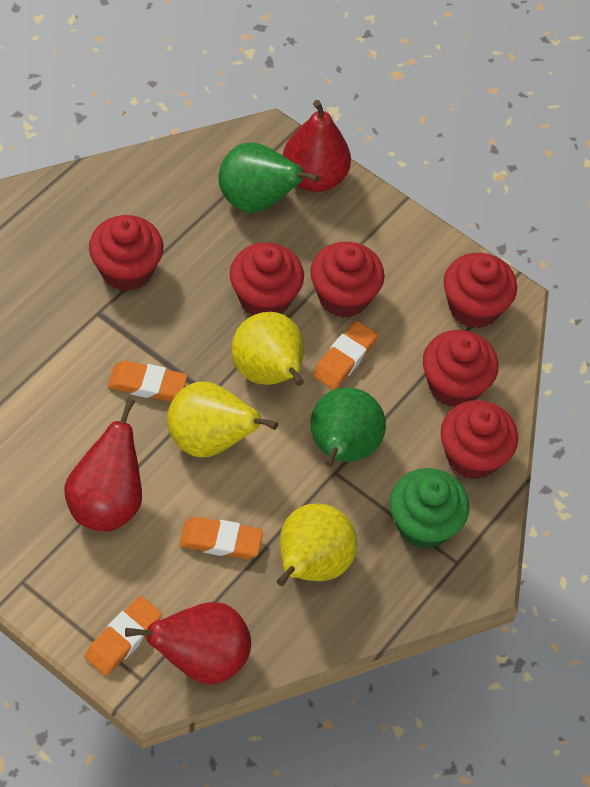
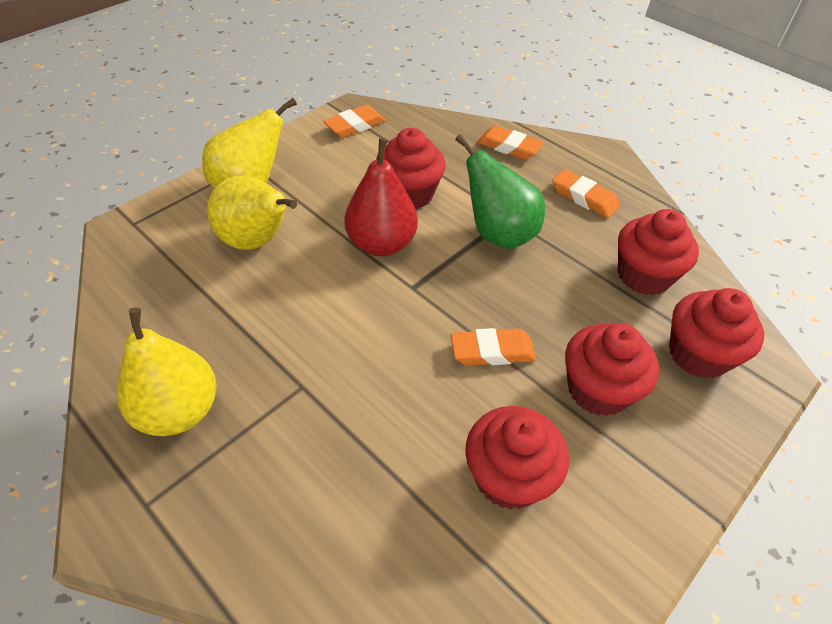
green cupcake: 1 -> 0
green pear: 2 -> 1
red cupcake: 6 -> 5
red pear: 3 -> 1

